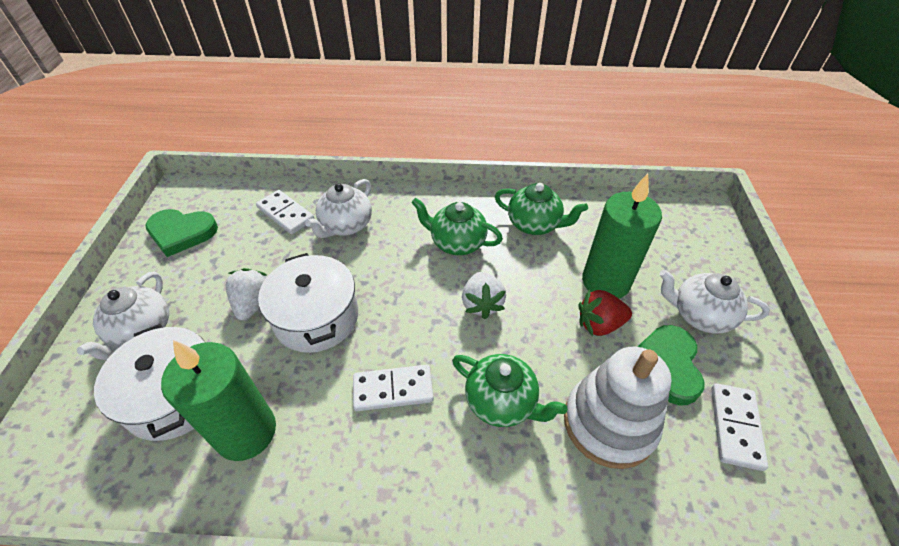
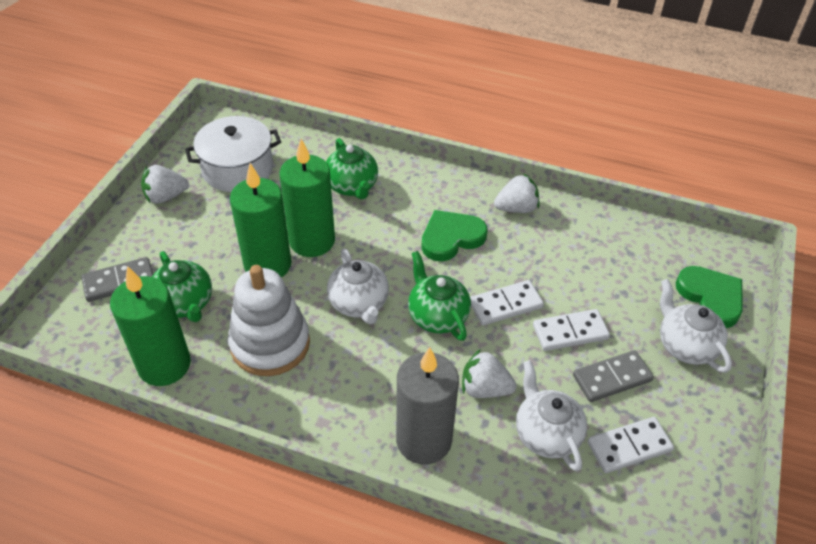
green candle: 2 -> 3
grey candle: 0 -> 1
grey domino: 0 -> 2
red strawberry: 1 -> 0
white pot: 2 -> 1
white strawberry: 2 -> 3

